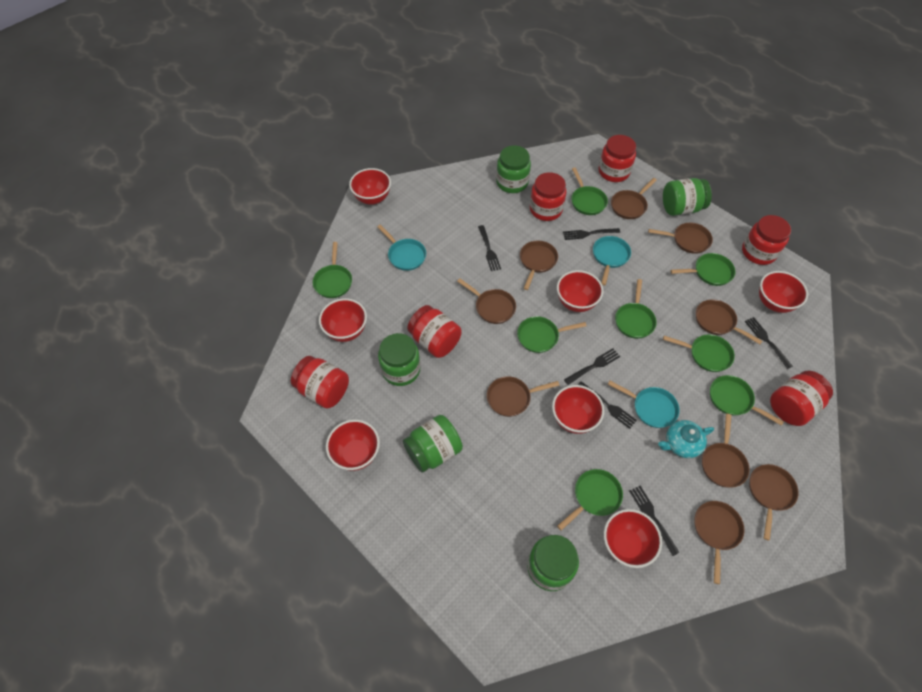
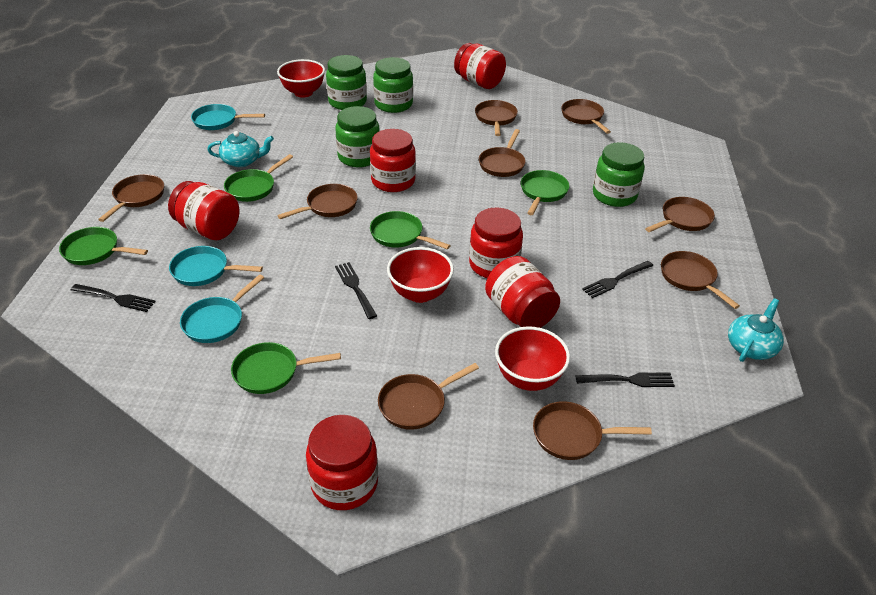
black fork: 6 -> 4
green jar: 5 -> 4
green pan: 8 -> 5
red bowl: 7 -> 3
turquoise teapot: 1 -> 2

